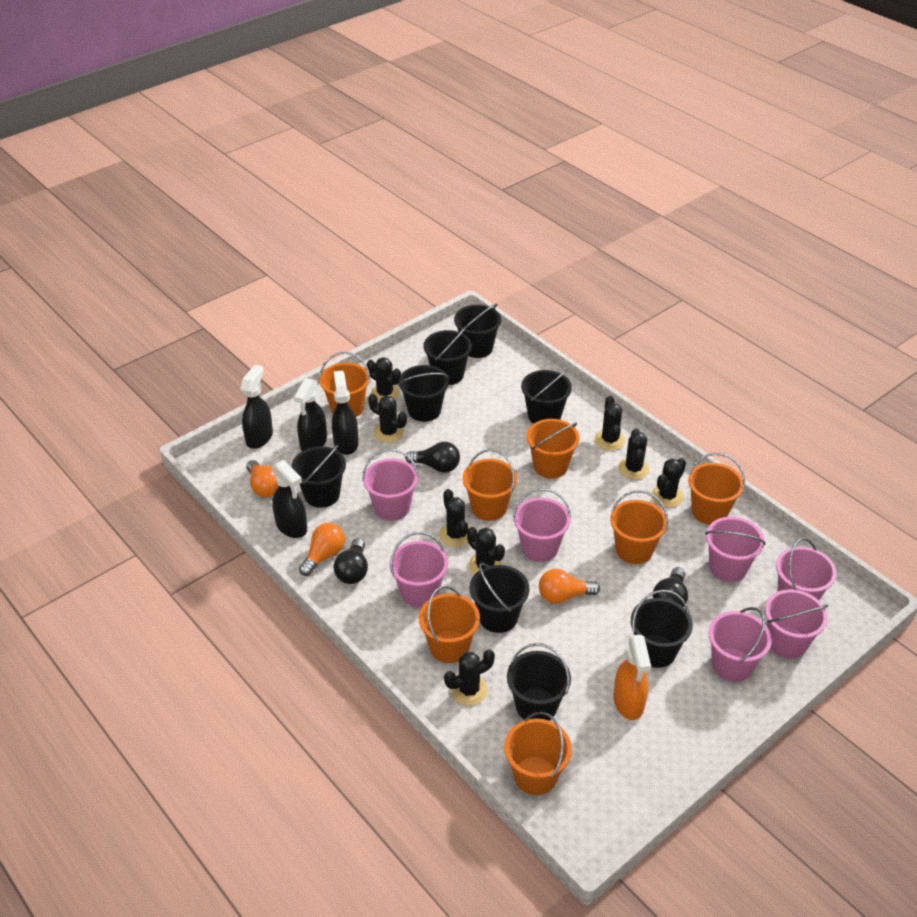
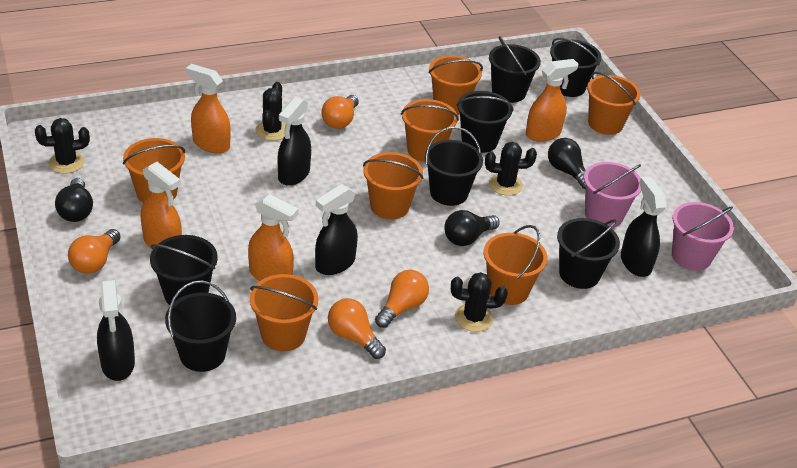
black bucket: 8 -> 7
black cactus: 8 -> 4
orange light bulb: 3 -> 4
orange spray bottle: 1 -> 4
pink bucket: 7 -> 2

